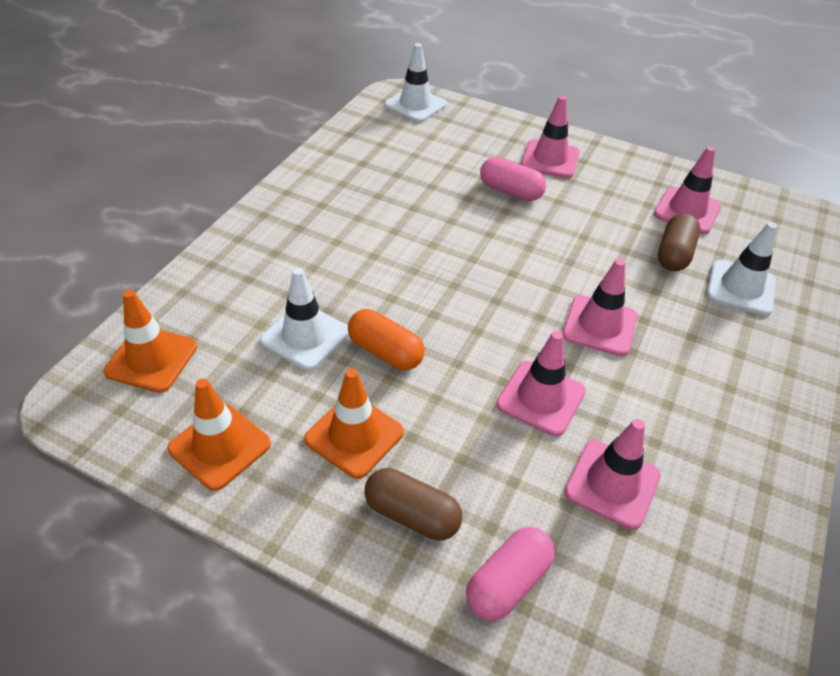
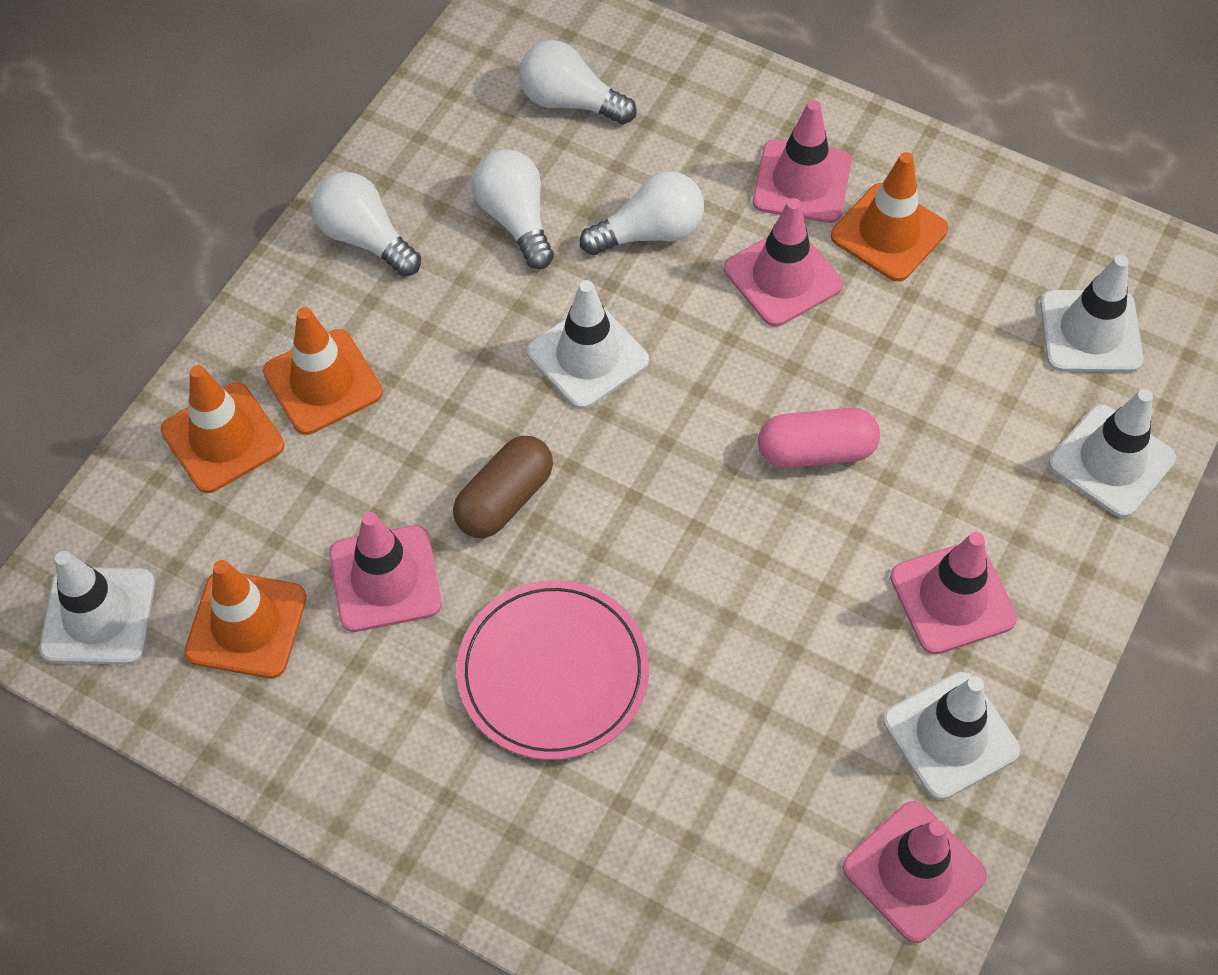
brown capsule: 2 -> 1
orange capsule: 1 -> 0
orange traffic cone: 3 -> 4
pink capsule: 2 -> 1
pink plate: 0 -> 1
white light bulb: 0 -> 4
white traffic cone: 3 -> 5

